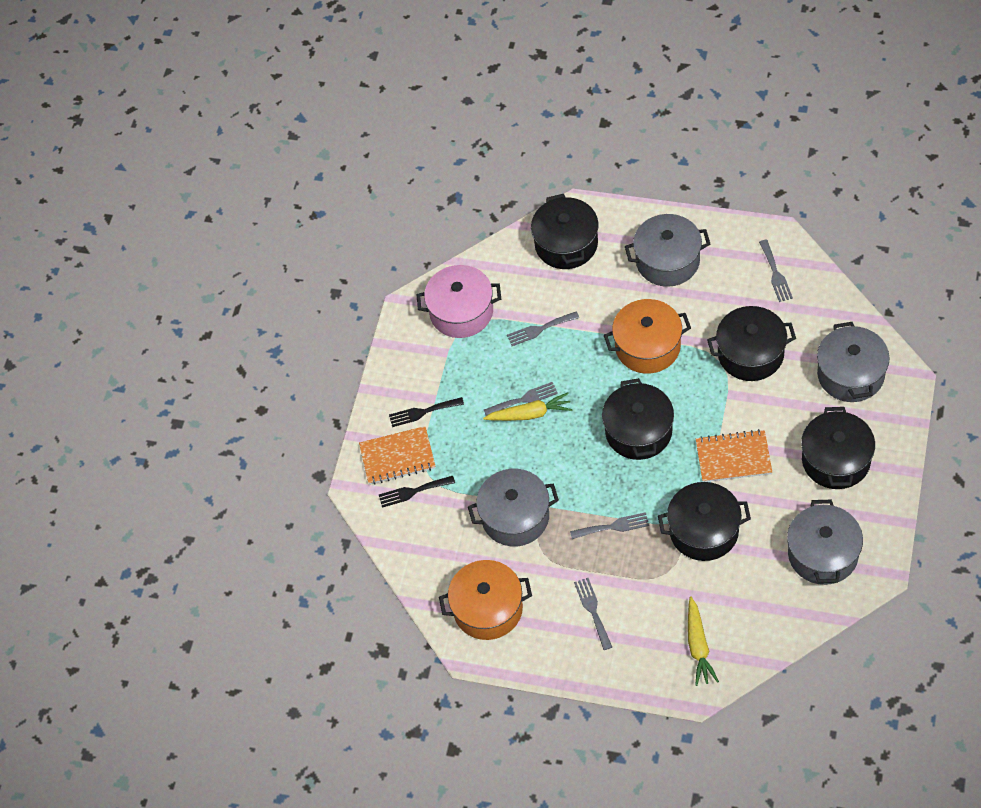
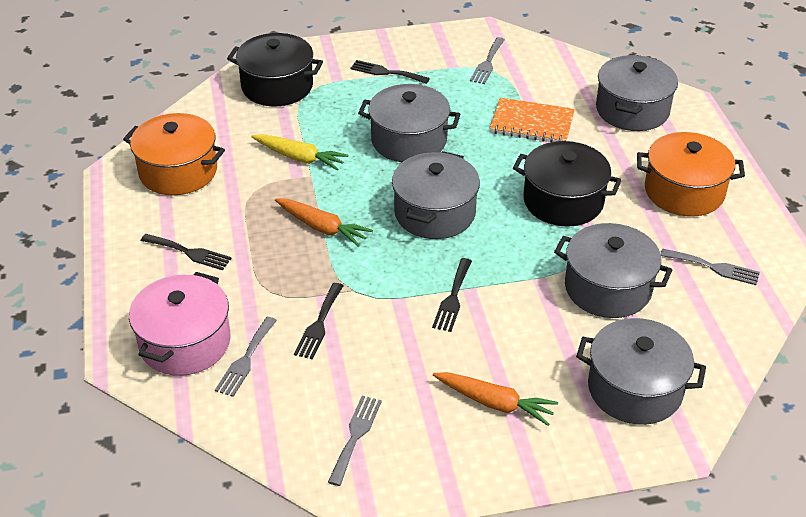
black fork: 2 -> 4
black pot: 5 -> 2
grey fork: 5 -> 4
grey pot: 4 -> 5
orange carrot: 0 -> 2
orange notebook: 2 -> 1
yellow carrot: 2 -> 1

